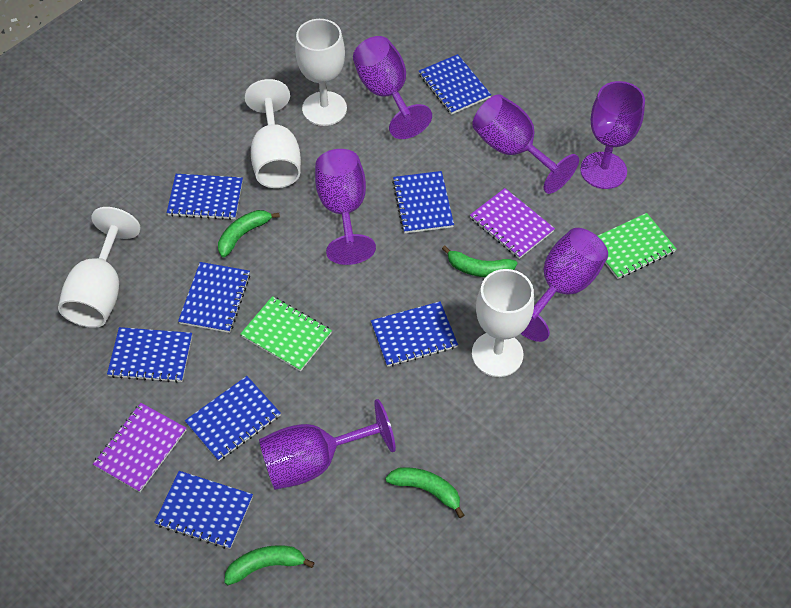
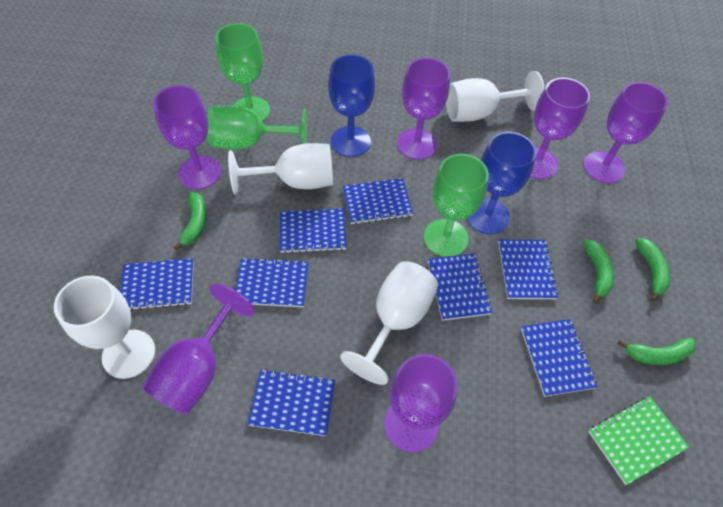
blue goblet: 0 -> 2
green goblet: 0 -> 3
green notebook: 2 -> 1
purple notebook: 2 -> 0

